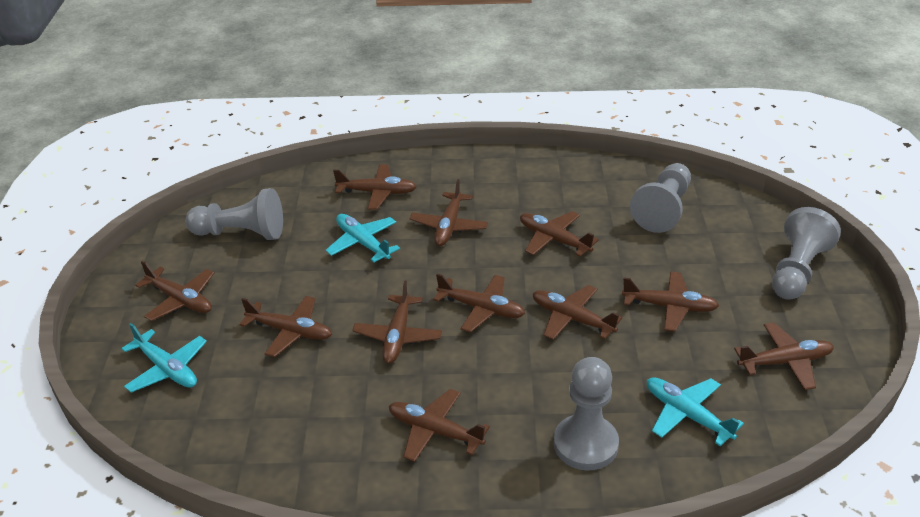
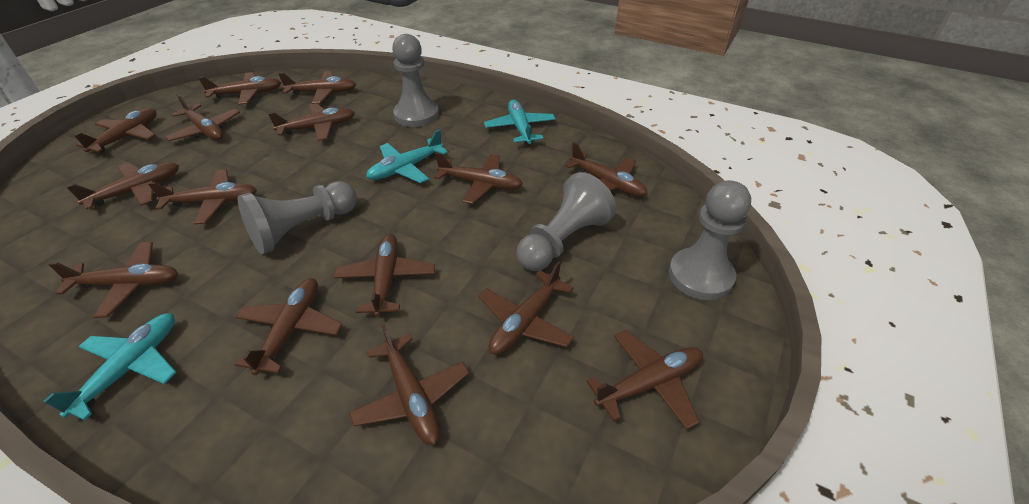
brown plane: 11 -> 15

